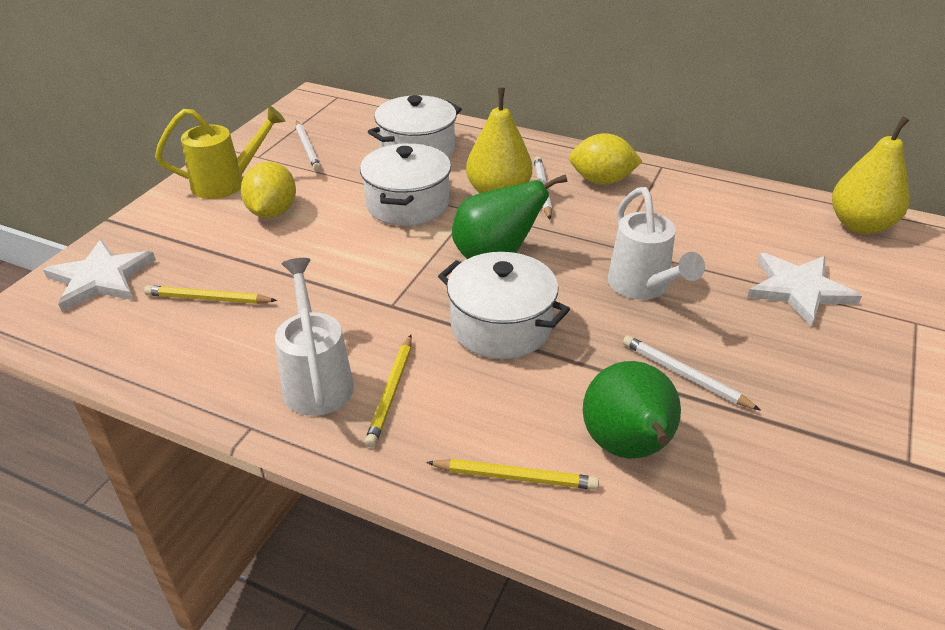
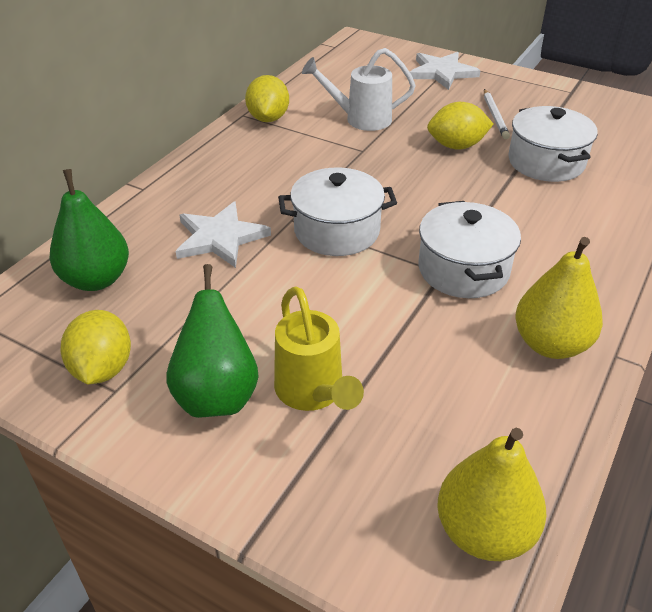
white pencil: 3 -> 1
white watering can: 2 -> 1
yellow lemon: 2 -> 3
yellow pencil: 3 -> 0

